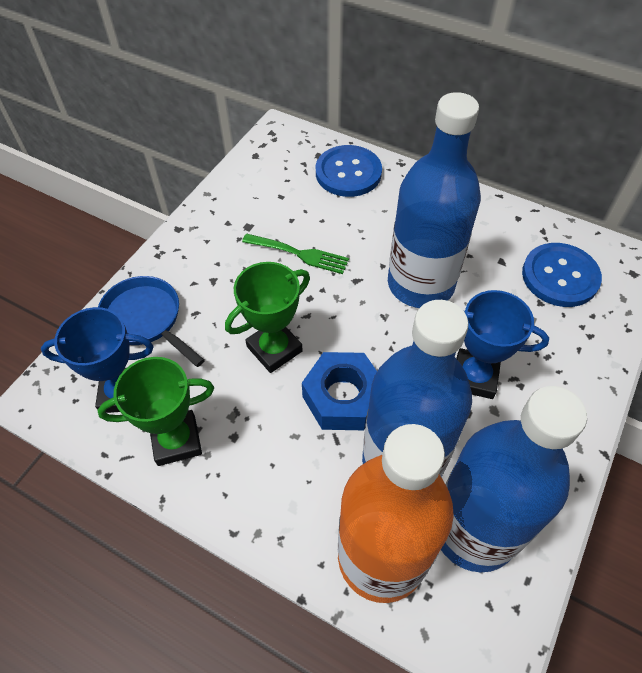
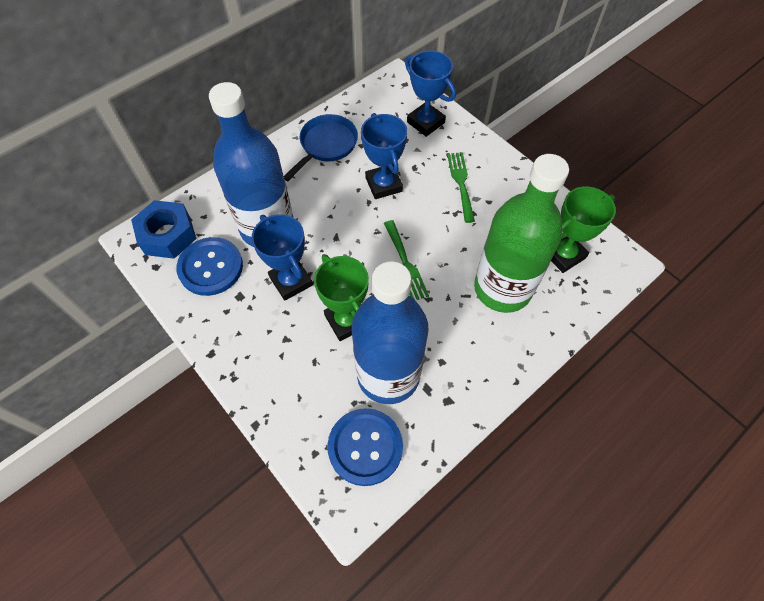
blue bottle: 3 -> 2
blue trophy: 2 -> 3
green bottle: 0 -> 1
green fork: 1 -> 2
orange bottle: 1 -> 0

